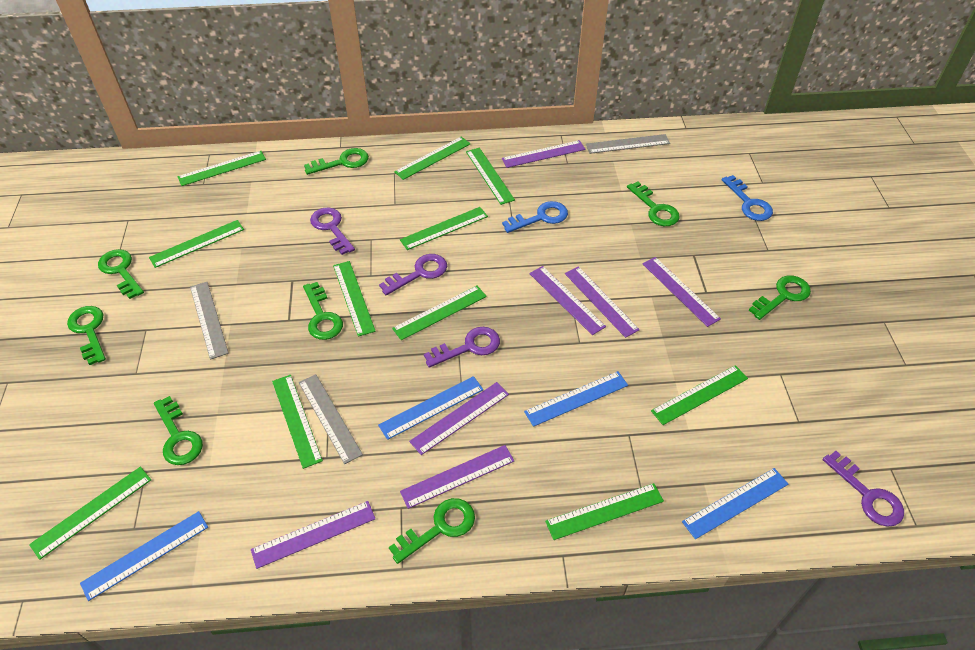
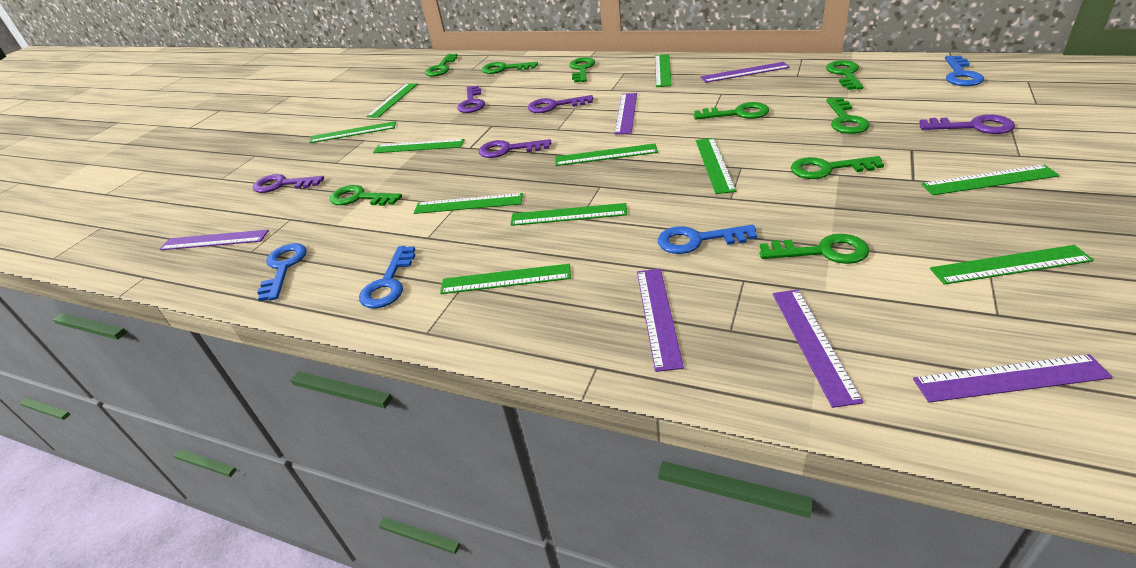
blue key: 2 -> 4
blue ruler: 4 -> 0
green key: 8 -> 9
grey ruler: 3 -> 0
purple key: 4 -> 5
purple ruler: 7 -> 6

